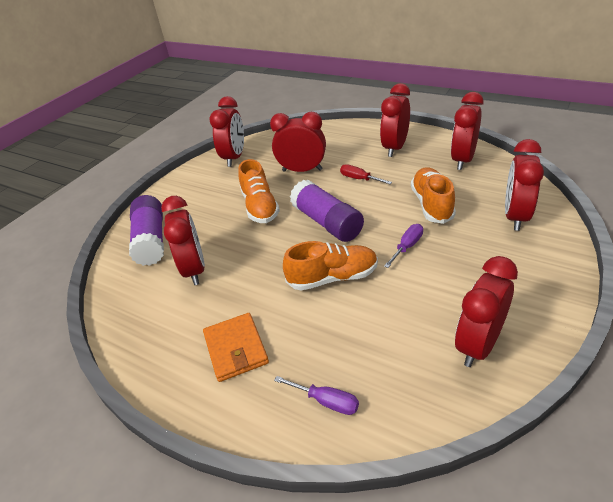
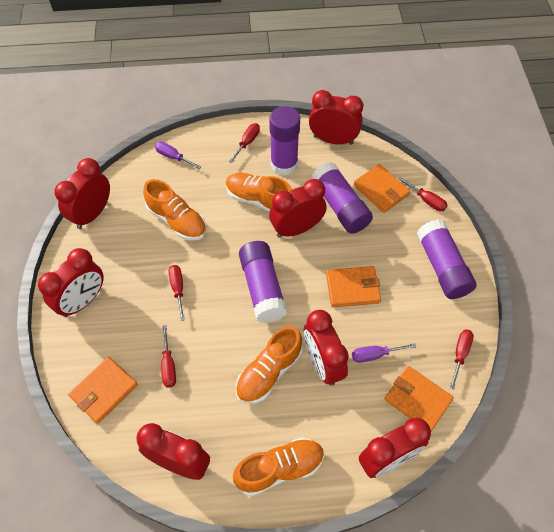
orange shoe: 3 -> 4
orange wallet: 1 -> 4
purple glue stick: 2 -> 4
red screwdriver: 1 -> 5

